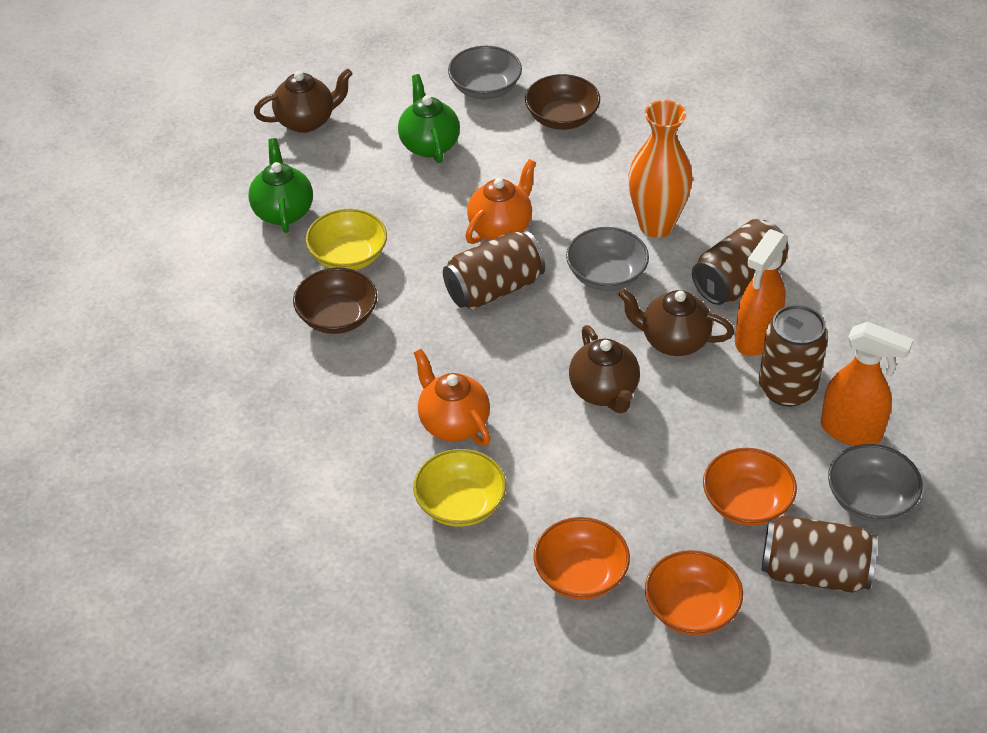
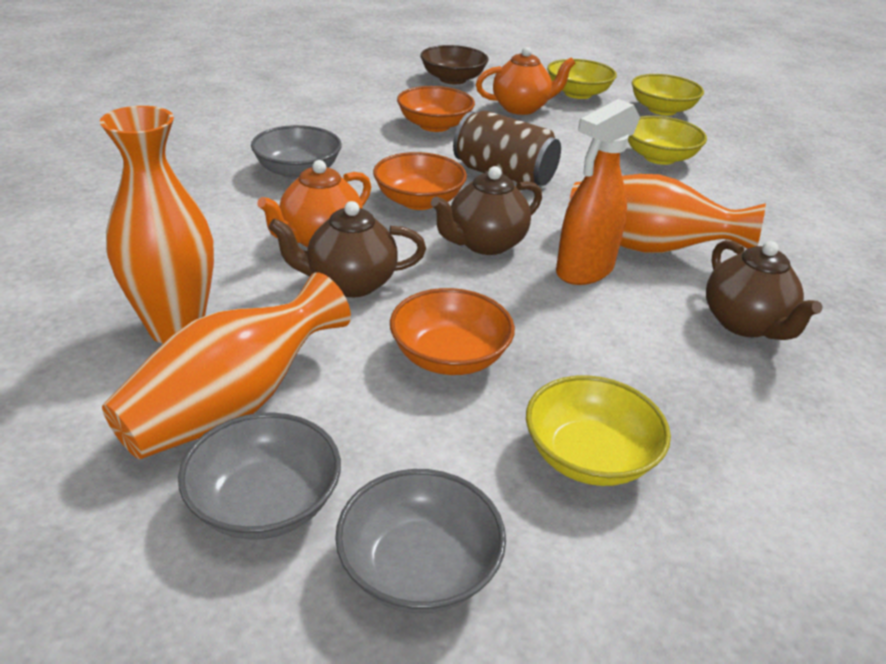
brown bowl: 2 -> 1
brown can: 4 -> 1
green teapot: 2 -> 0
orange spray bottle: 2 -> 1
orange vase: 1 -> 3
yellow bowl: 2 -> 4

